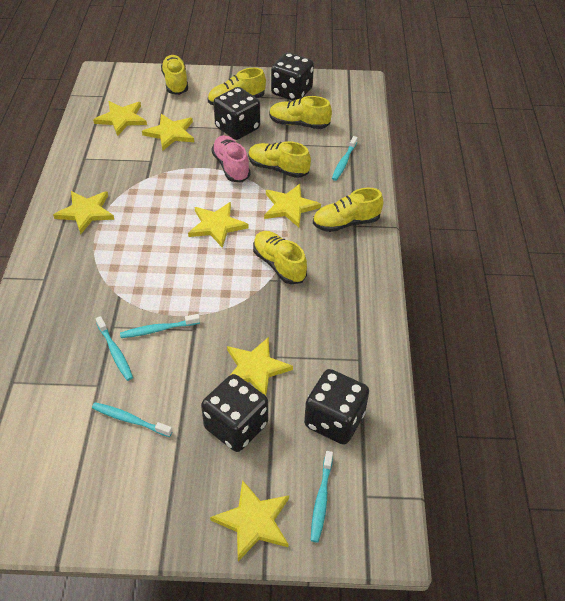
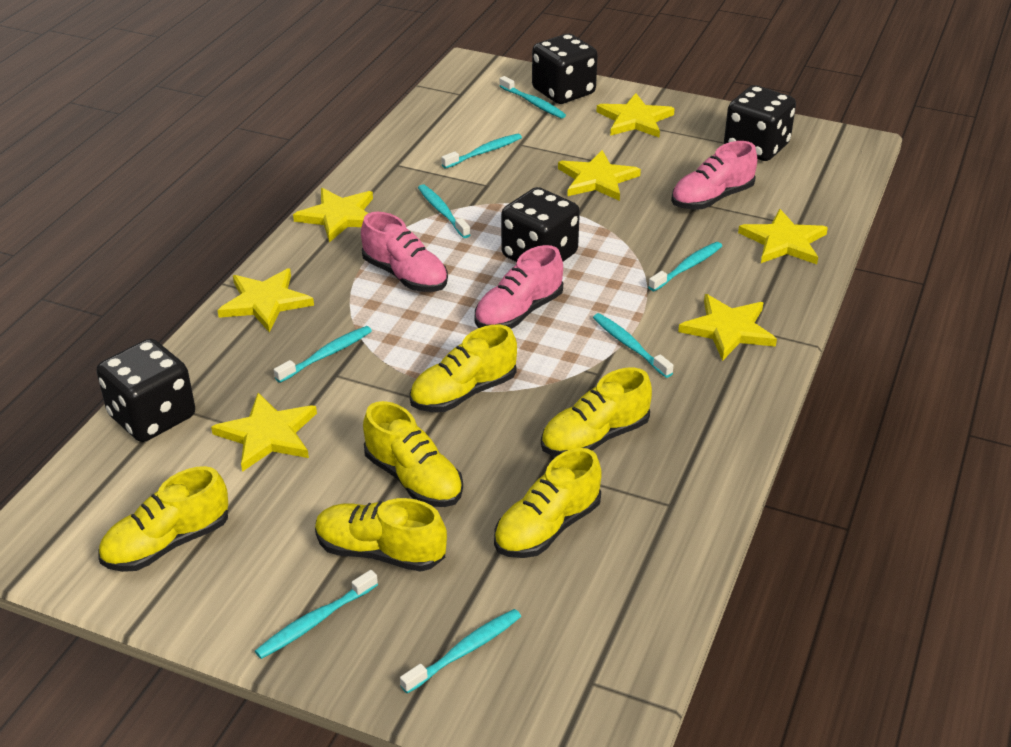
pink shoe: 1 -> 3
turquoise toothbrush: 5 -> 8

